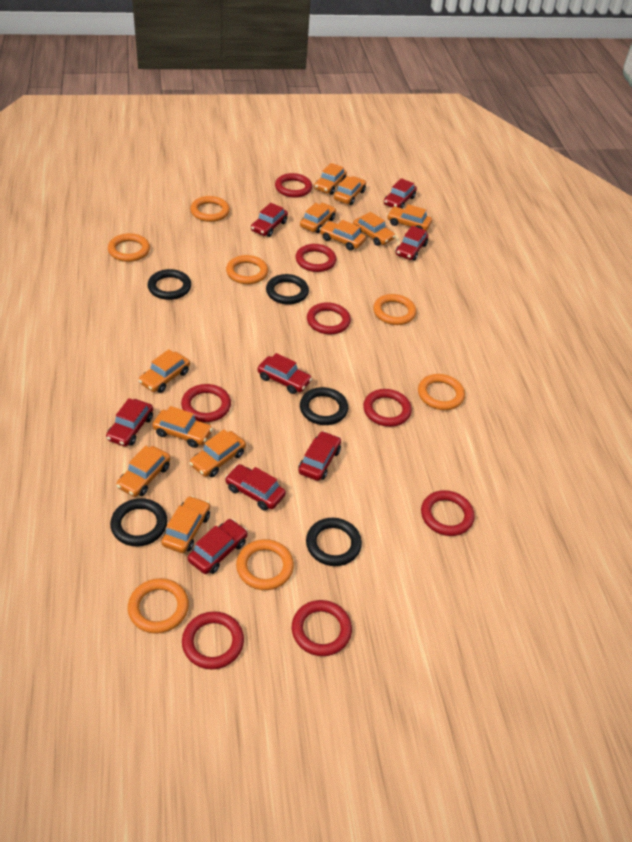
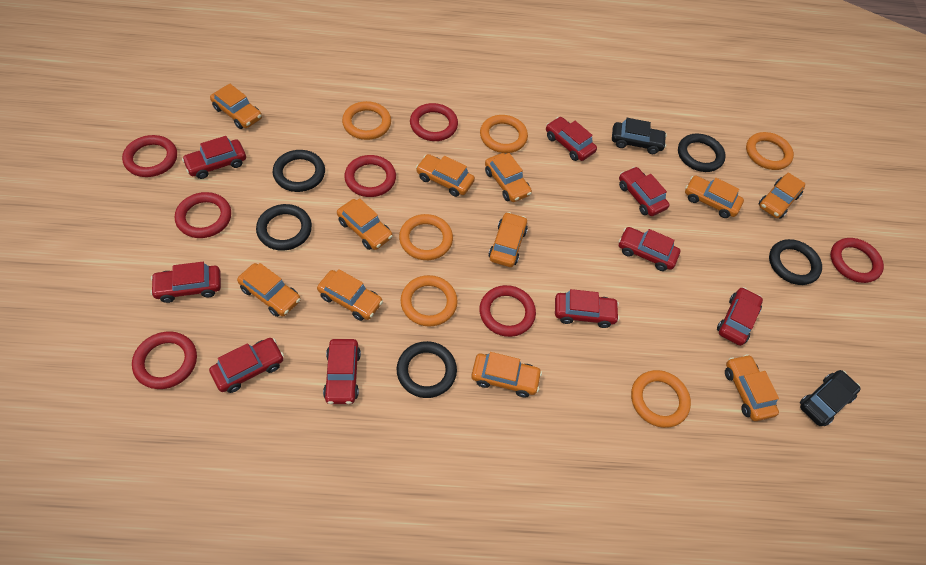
black car: 0 -> 2
orange ring: 7 -> 6
red car: 8 -> 9
red ring: 8 -> 7

